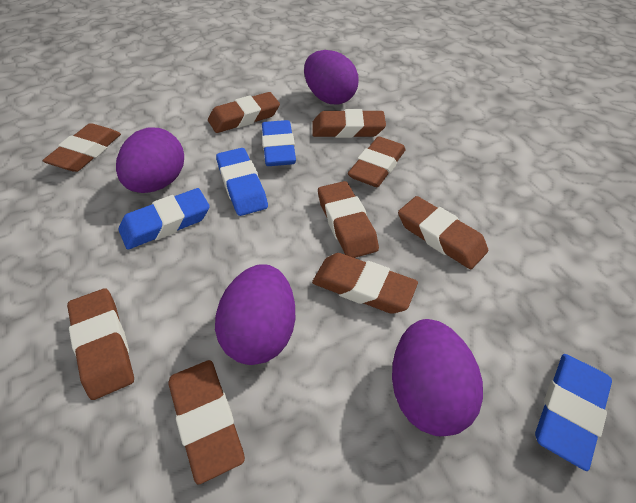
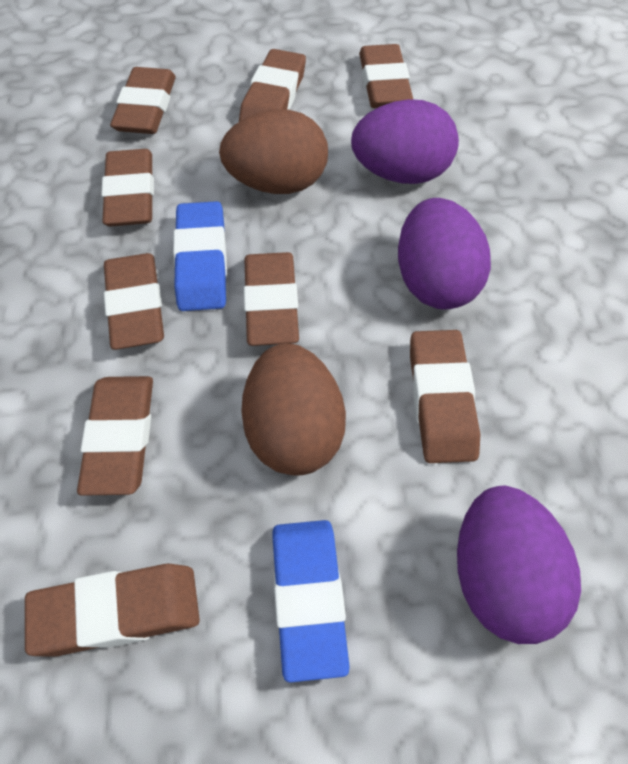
blue eraser: 4 -> 2
brown egg: 0 -> 2
purple egg: 4 -> 3

